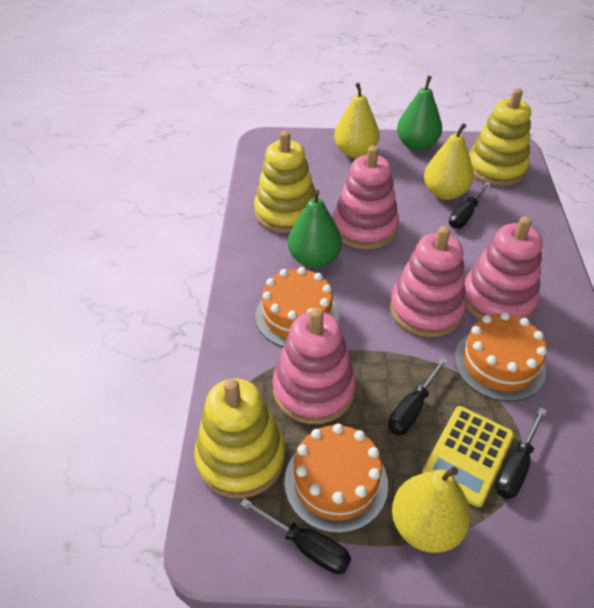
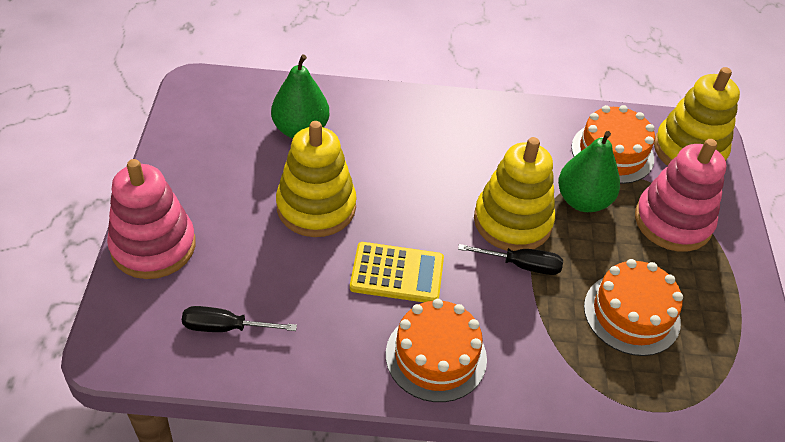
black screwdriver: 4 -> 2
pink stacking toy: 4 -> 2
yellow pear: 3 -> 0

